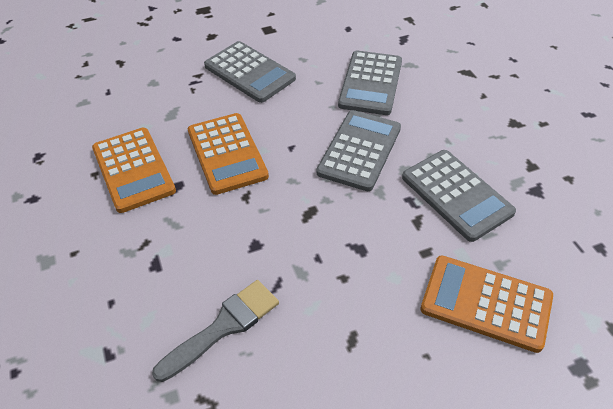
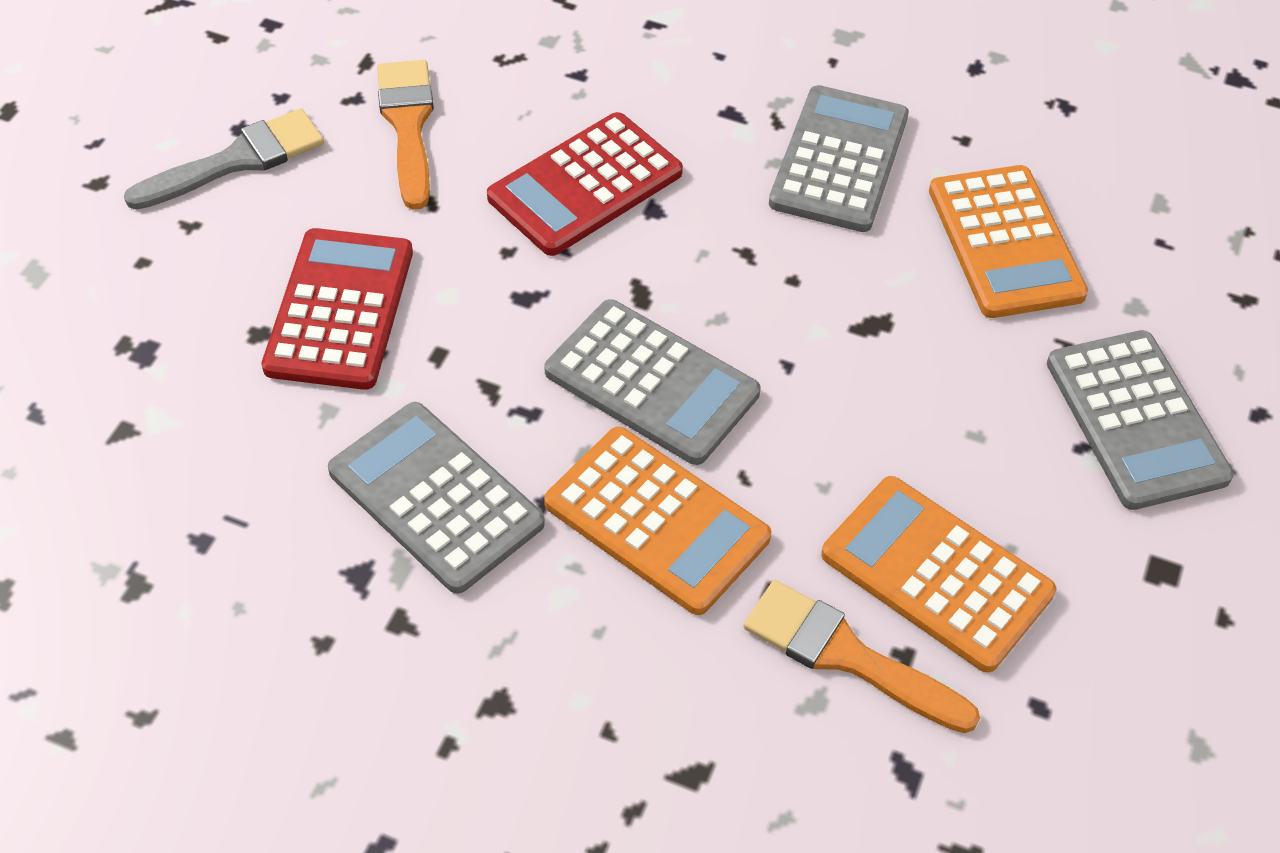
orange brush: 0 -> 2
red calculator: 0 -> 2

